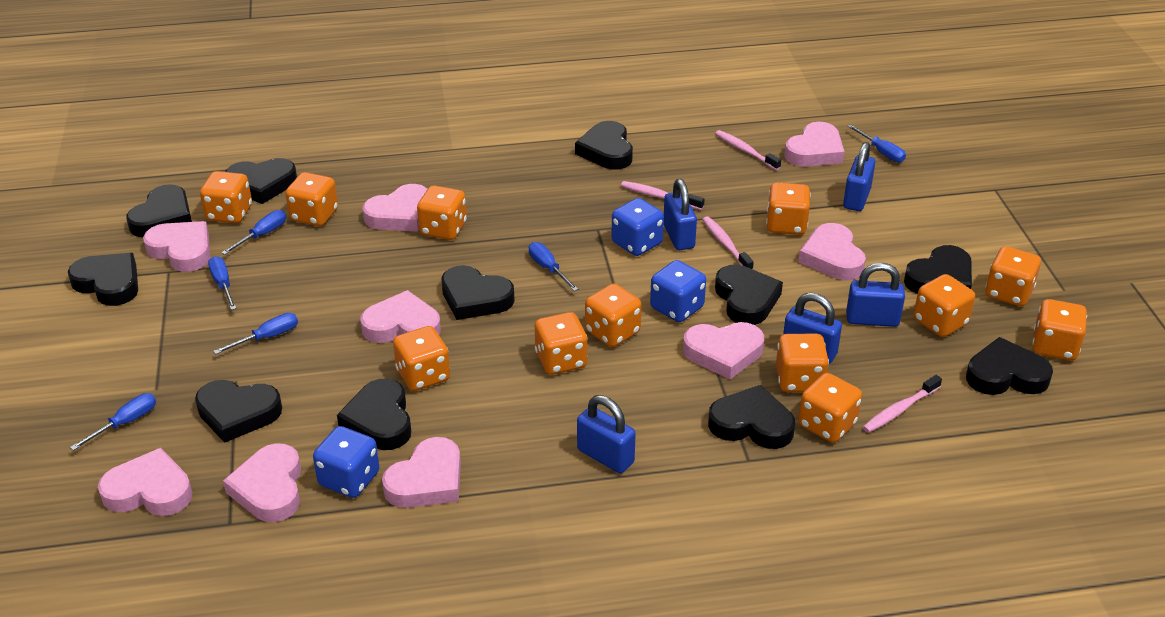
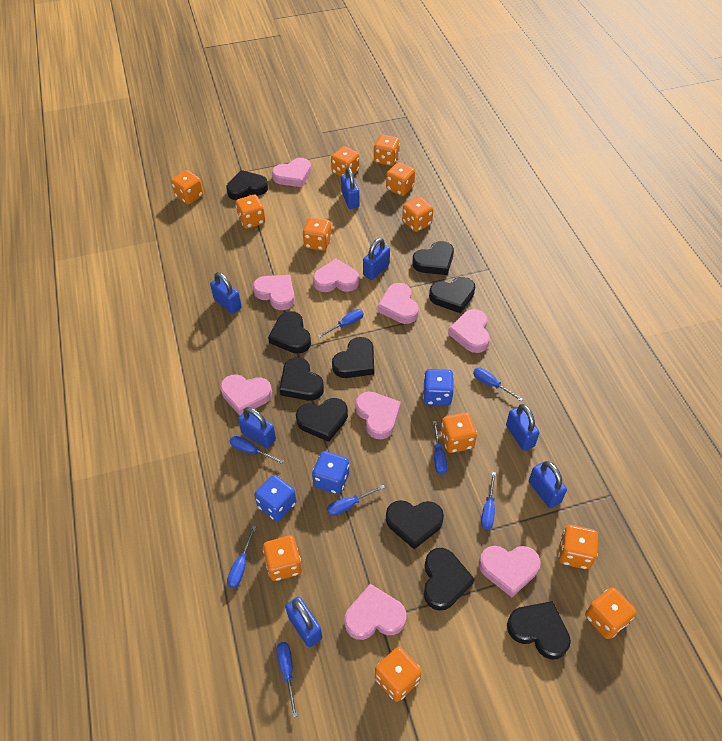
black heart: 11 -> 10
blue padlock: 5 -> 7
blue screwdriver: 6 -> 8
pink toothbrush: 4 -> 0

